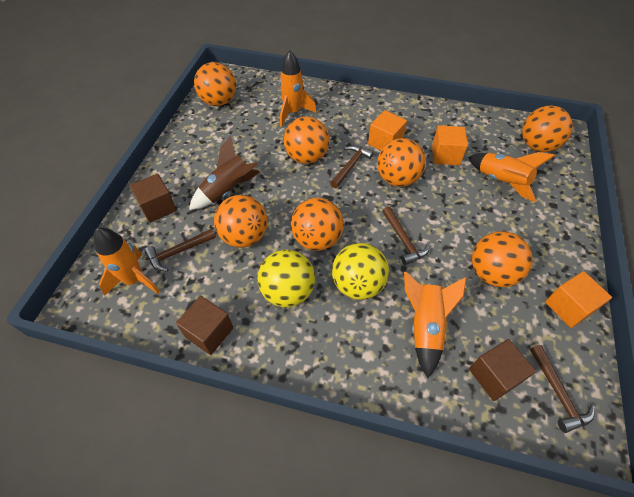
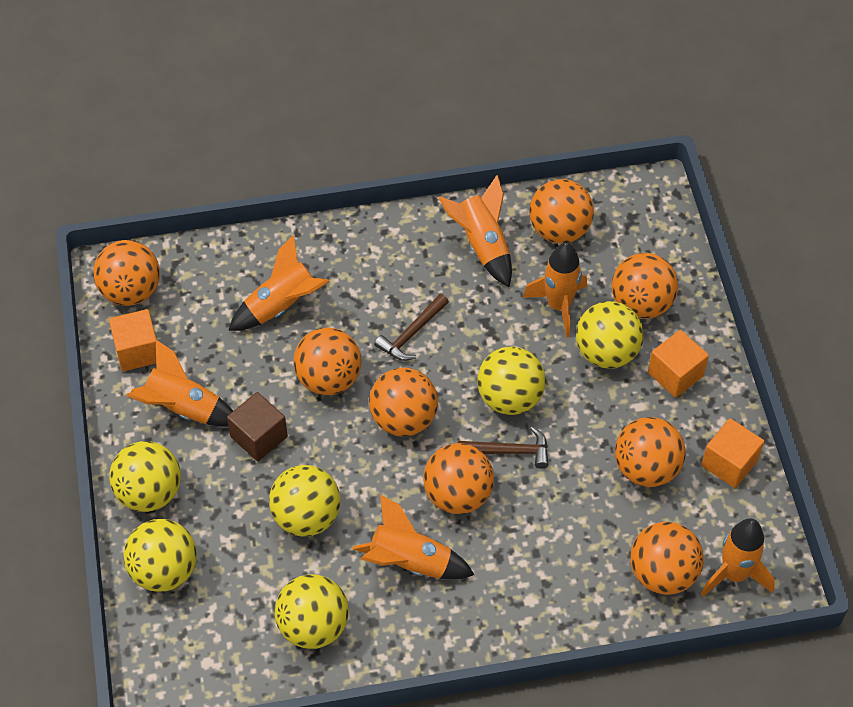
brown cube: 3 -> 1
brown hammer: 4 -> 2
brown rocket: 1 -> 0
orange ball: 7 -> 8
orange rocket: 4 -> 6
yellow ball: 2 -> 6

